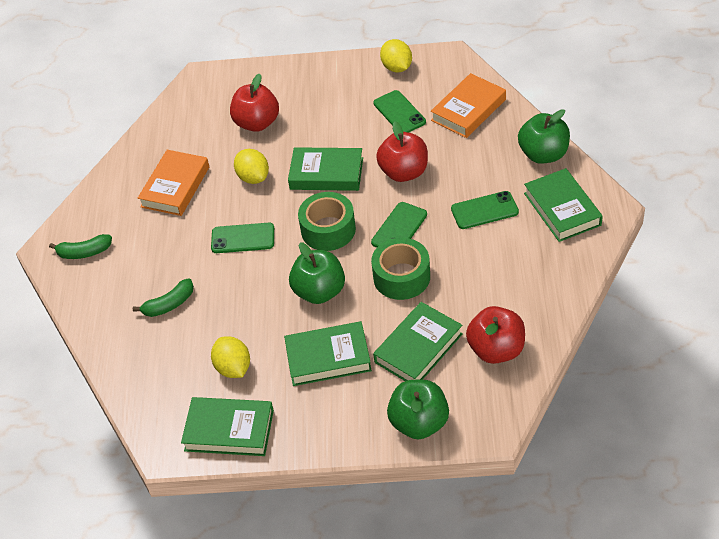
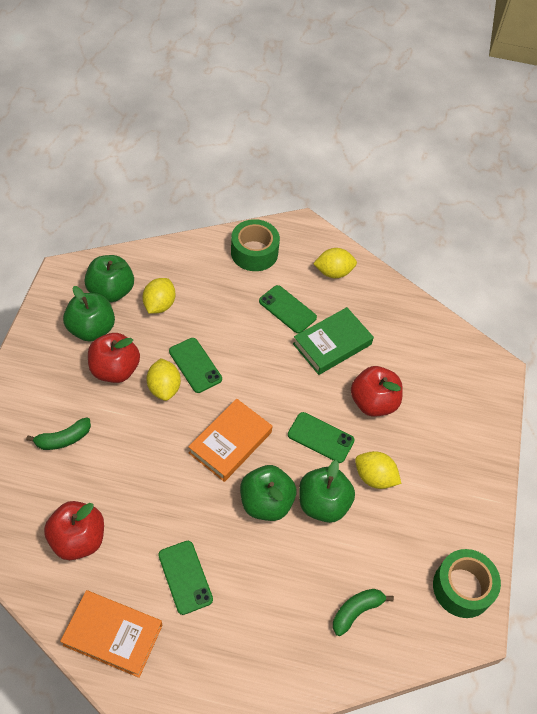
green apple: 3 -> 4
green book: 5 -> 1
yellow lemon: 3 -> 4

